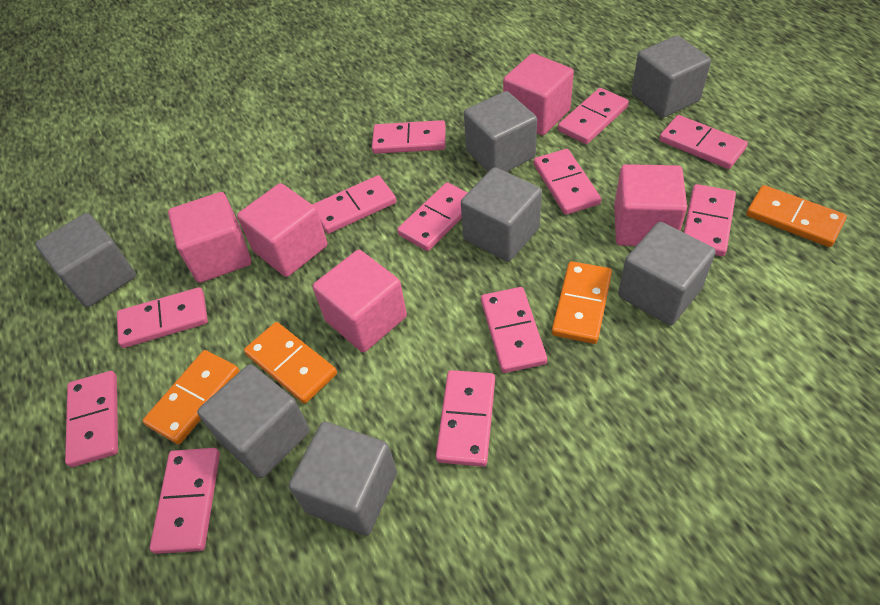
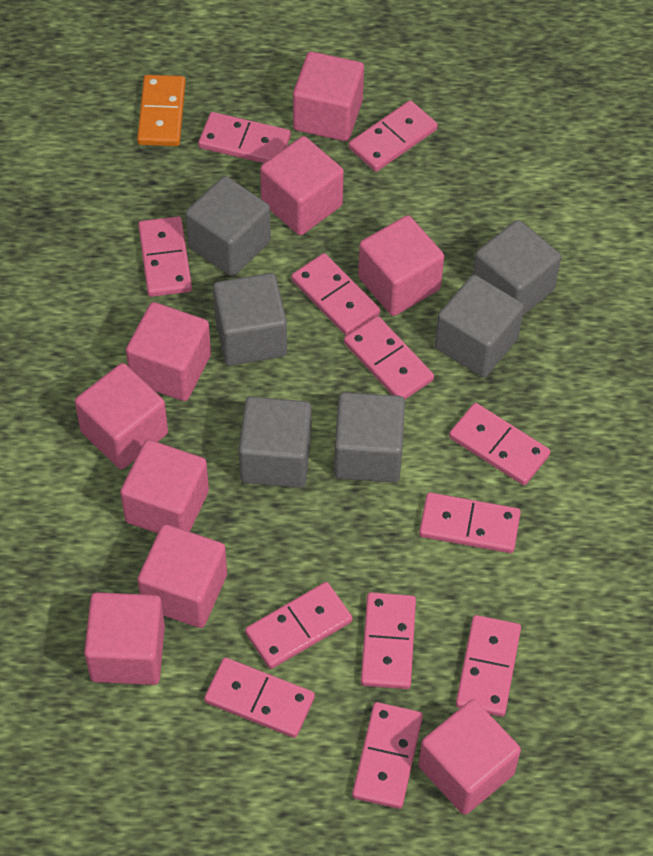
grey cube: 7 -> 6
orange domino: 4 -> 1
pink cube: 5 -> 9

